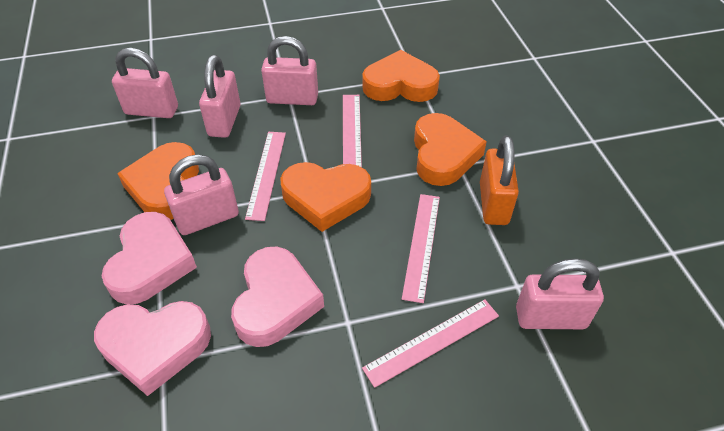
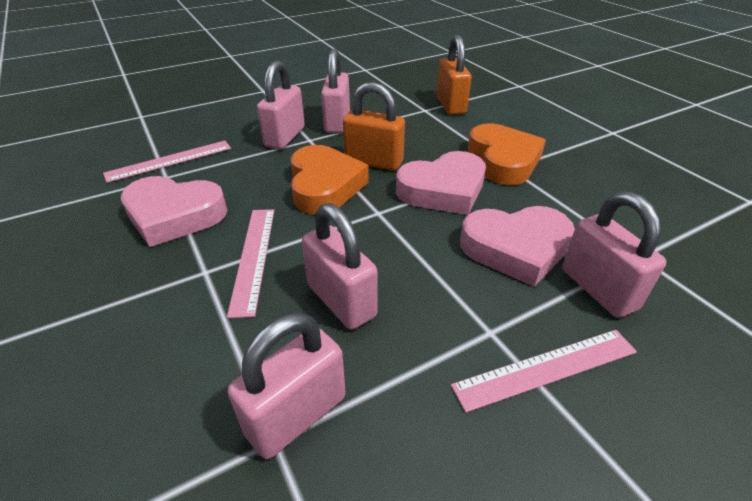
orange heart: 4 -> 2
orange padlock: 1 -> 2
pink ruler: 4 -> 3

